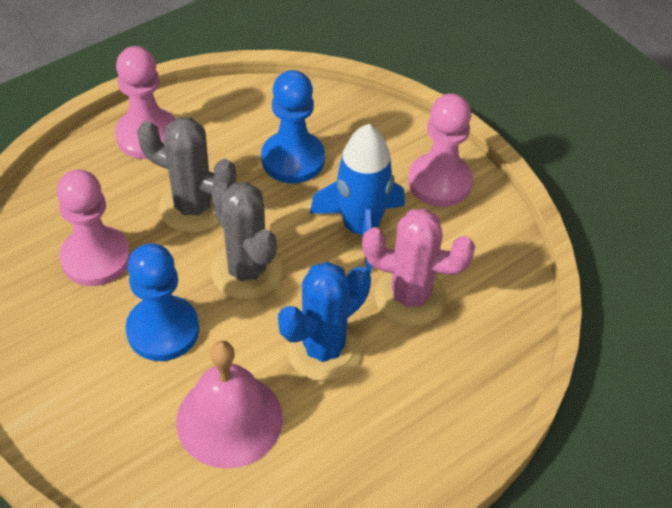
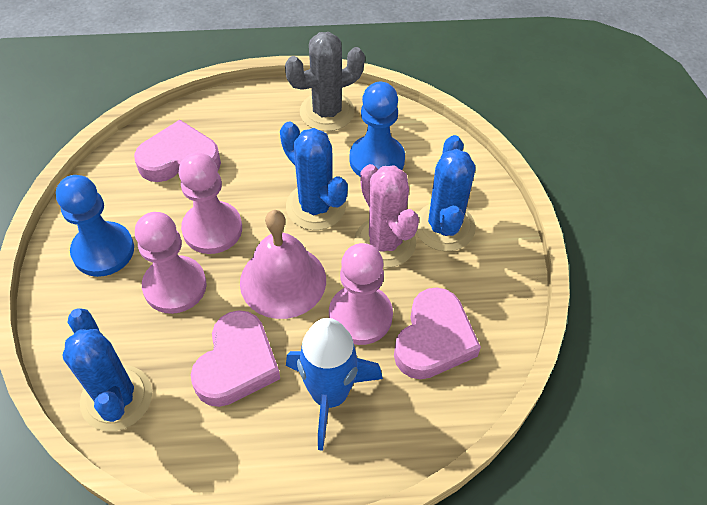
blue cactus: 1 -> 3
grey cactus: 2 -> 1
pink heart: 0 -> 3

